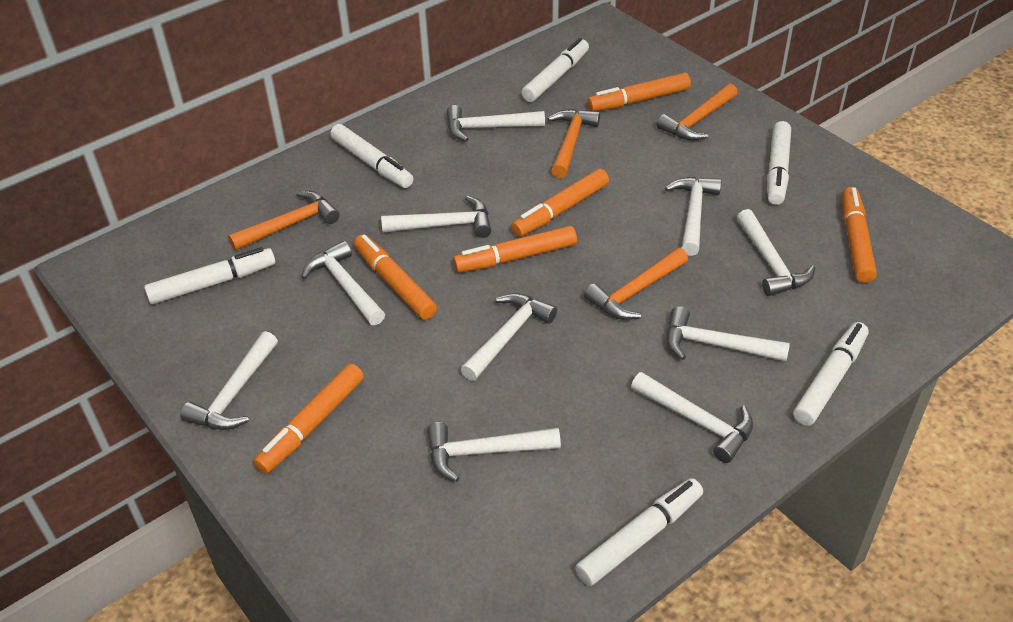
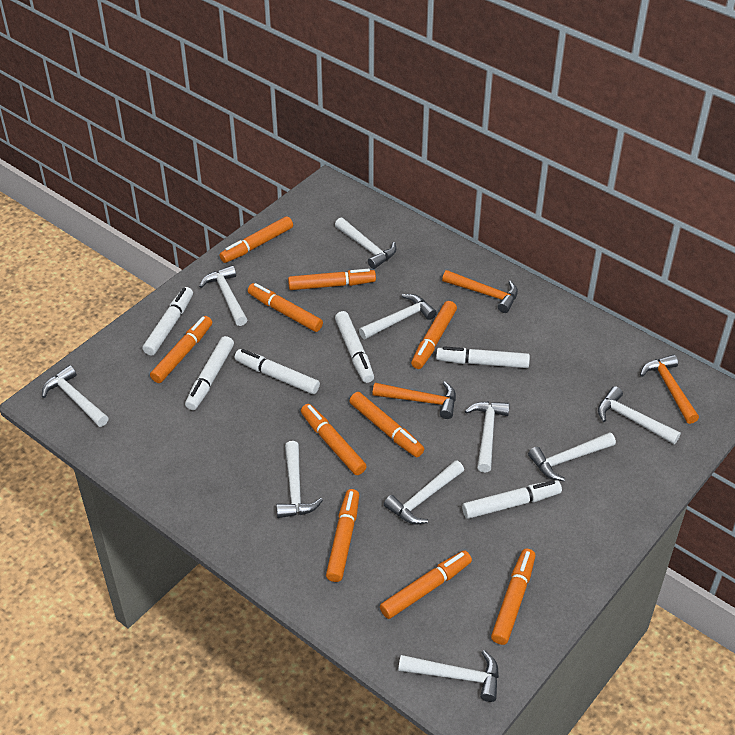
orange hammer: 4 -> 3
orange marker: 6 -> 10

